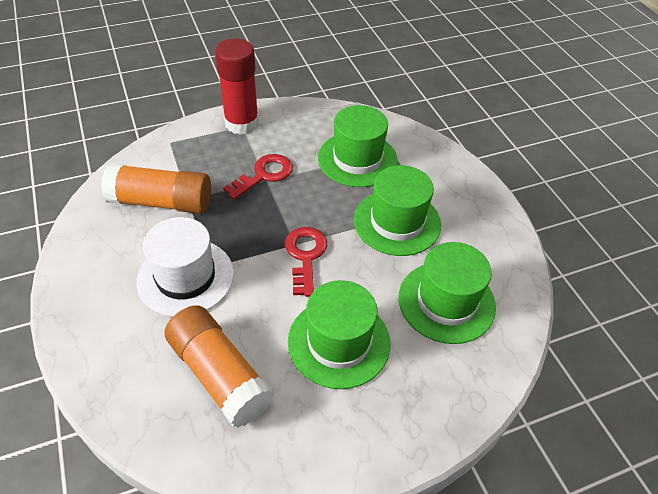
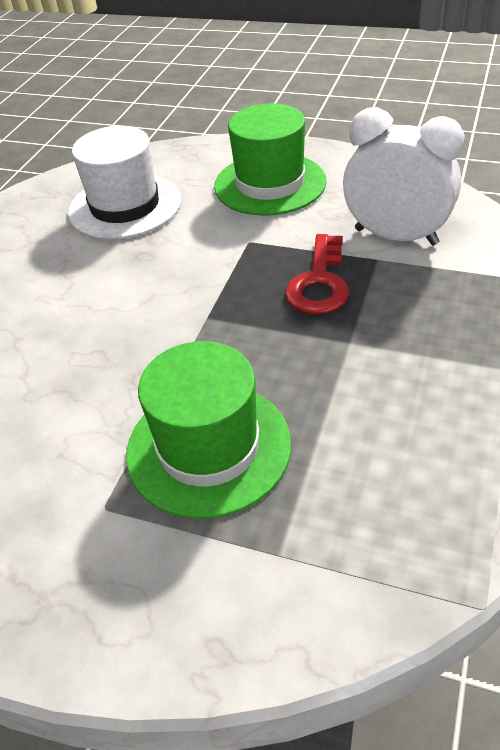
green hat: 4 -> 2
orange glue stick: 2 -> 0
red glue stick: 1 -> 0
red key: 2 -> 1
white clock: 0 -> 1

